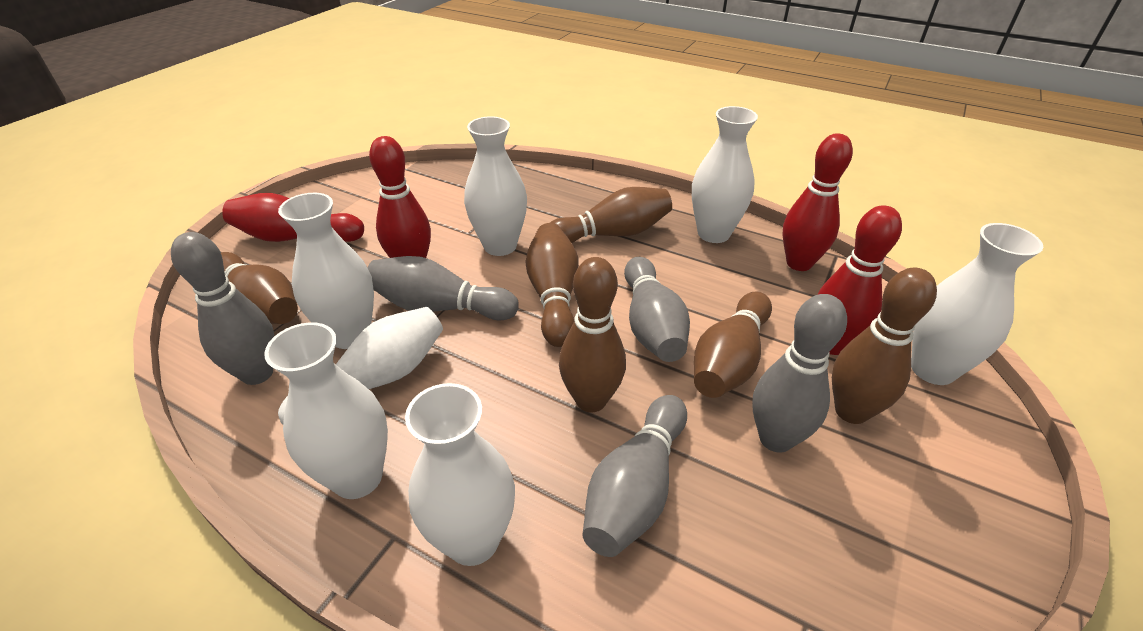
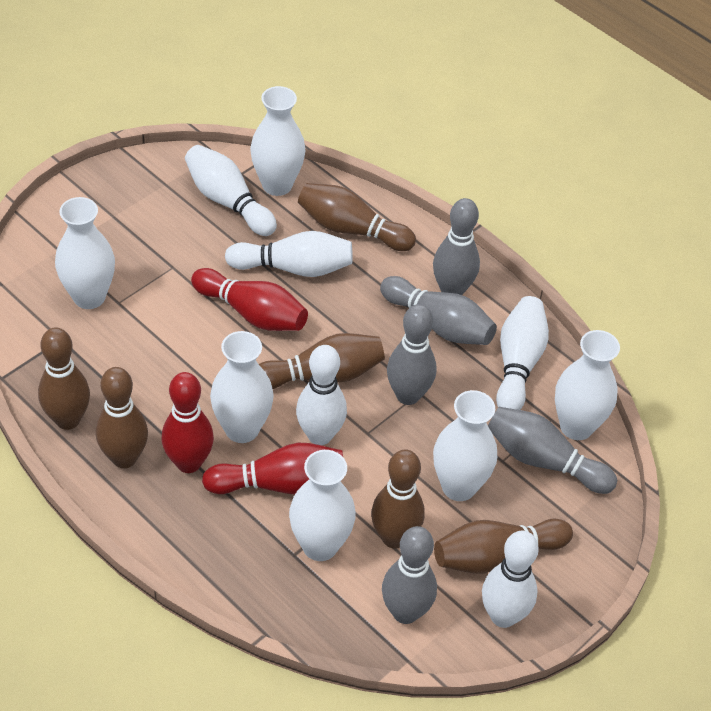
red bowling pin: 4 -> 3
white bowling pin: 1 -> 5

